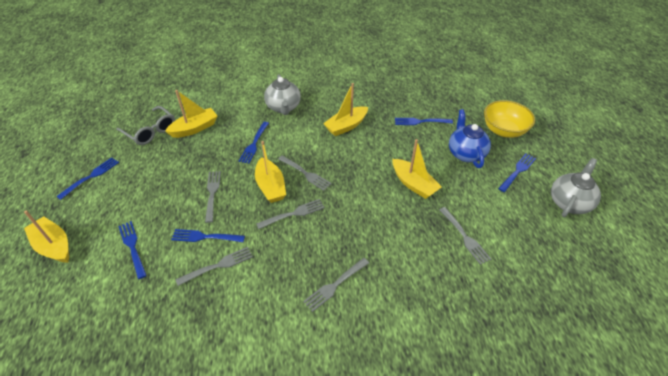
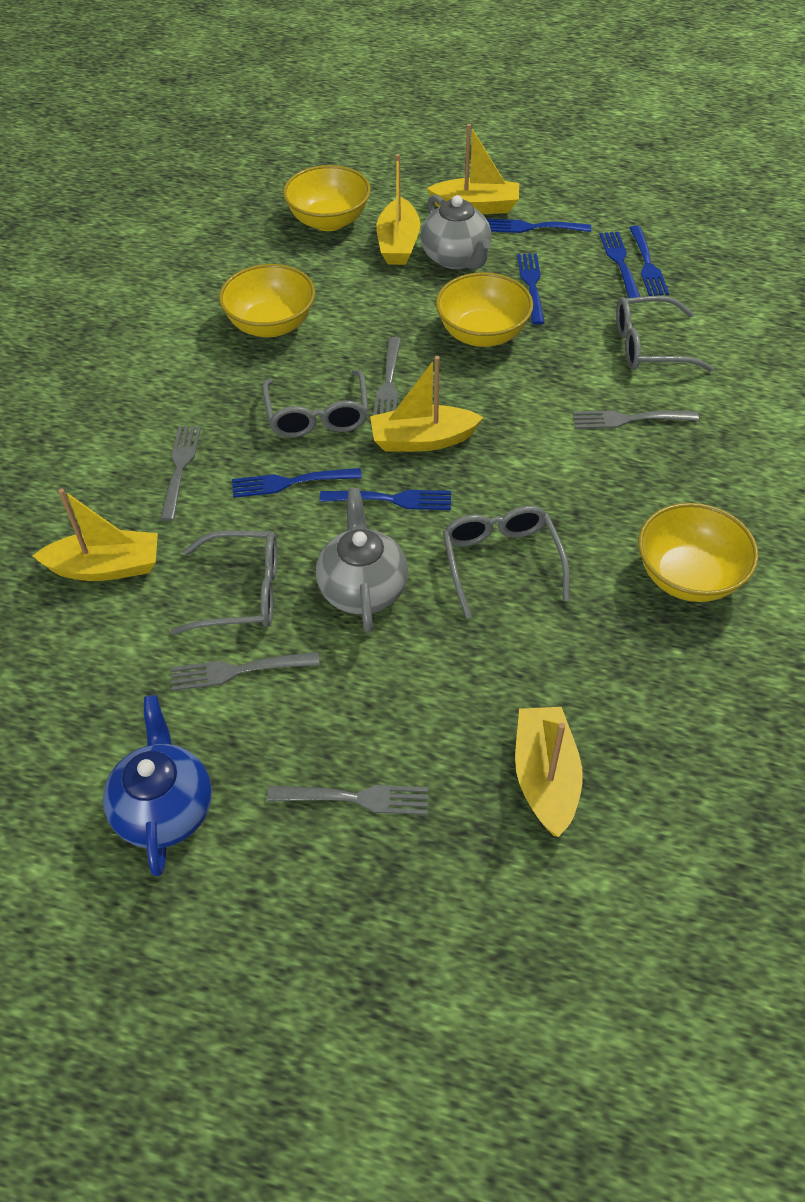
grey fork: 6 -> 5
grey glasses: 1 -> 4
yellow bowl: 1 -> 4

